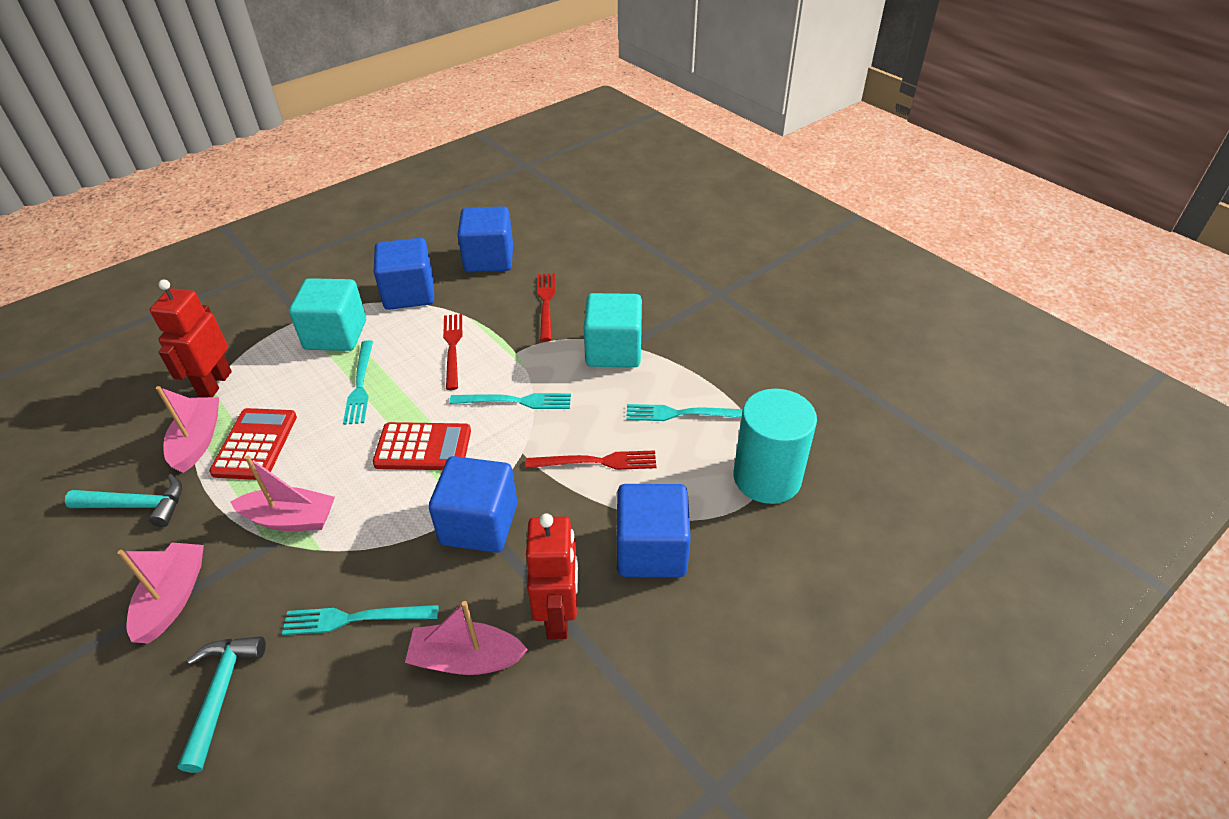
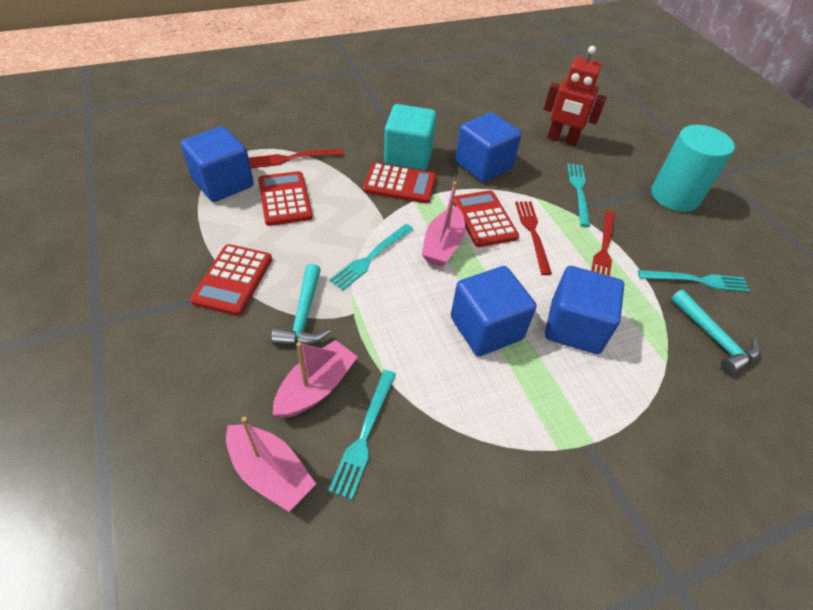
pink boat: 4 -> 3
red calculator: 2 -> 4
red robot: 2 -> 1
turquoise cube: 2 -> 1

